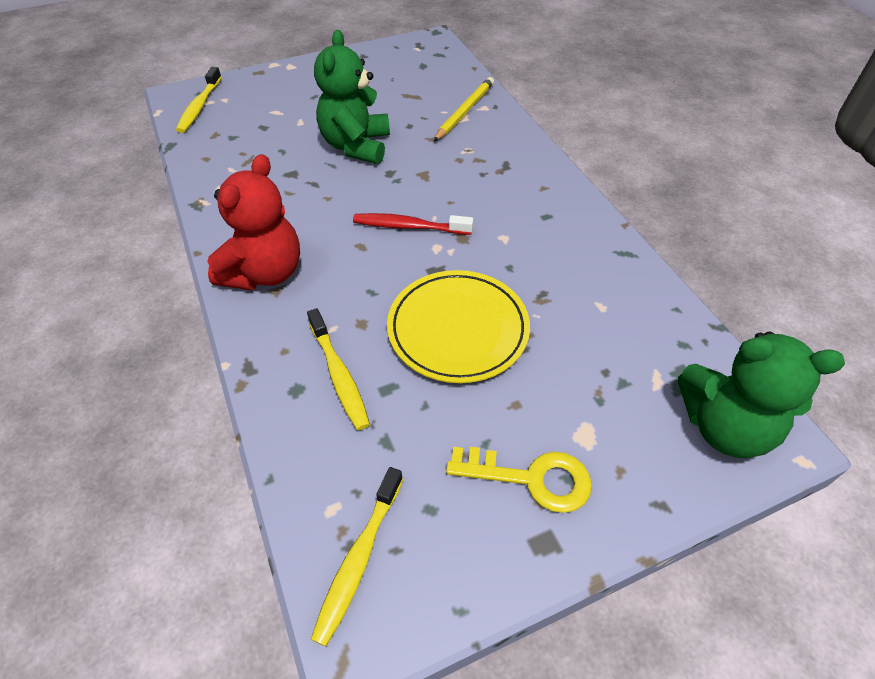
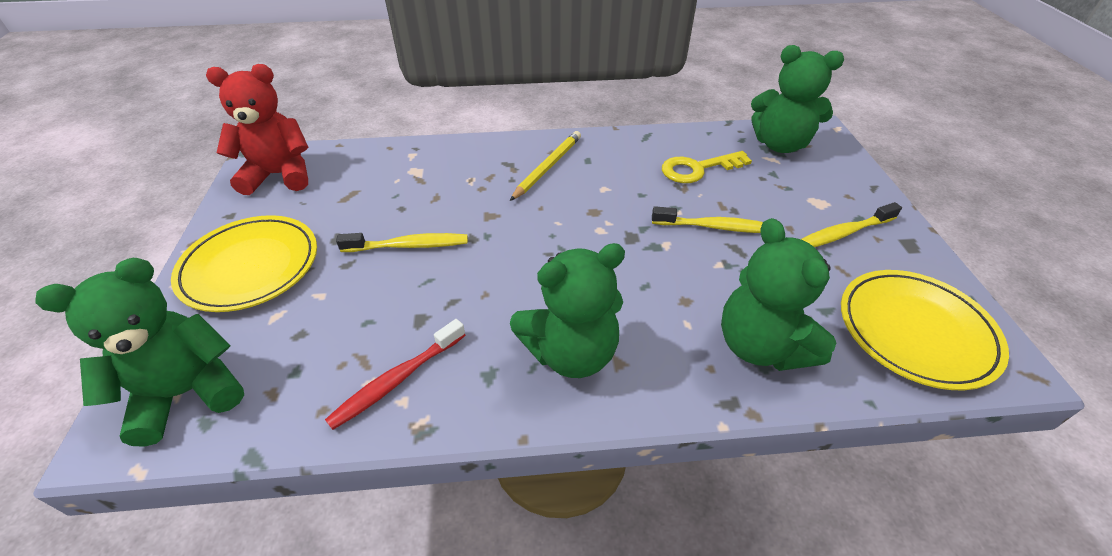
green teddy bear: 2 -> 4
yellow plate: 1 -> 2

